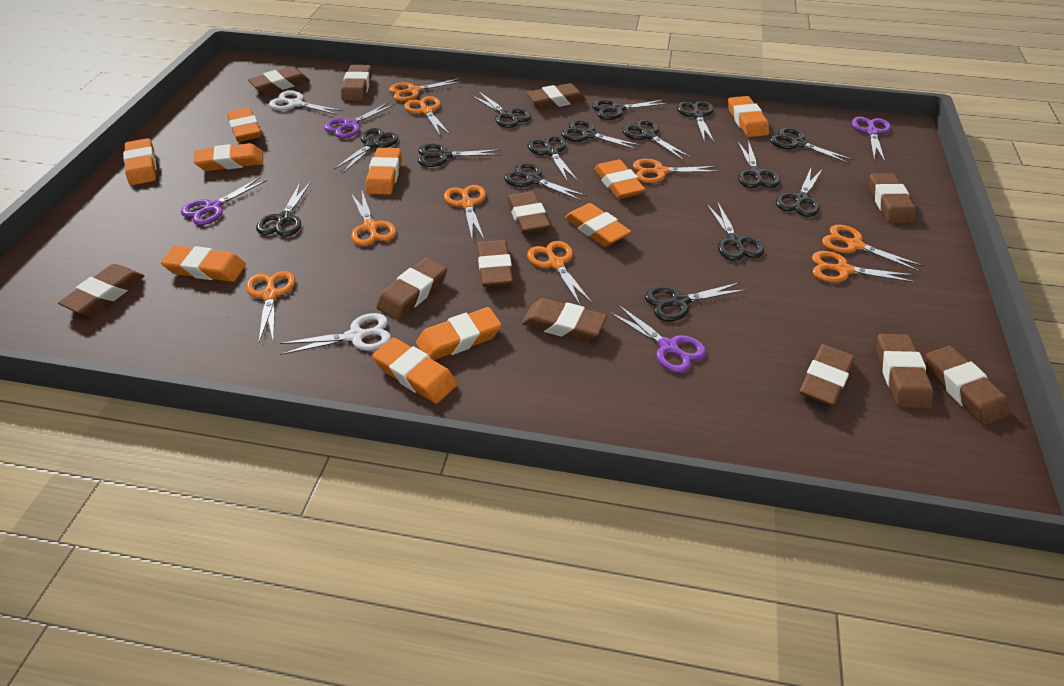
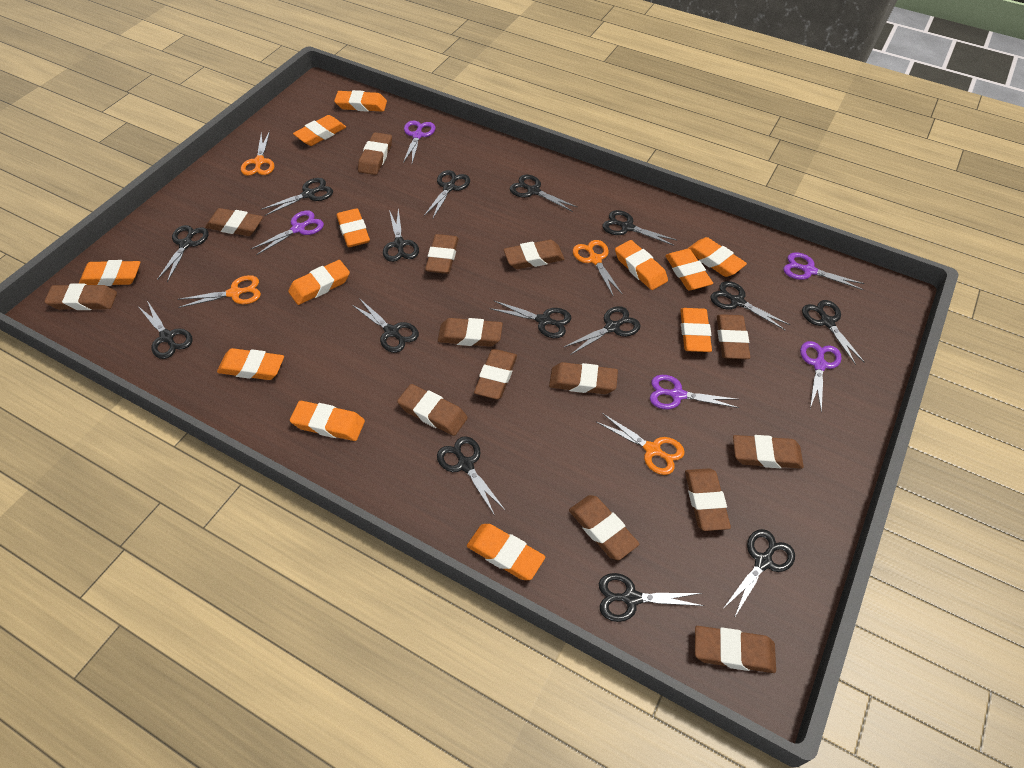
brown eraser: 12 -> 14
orange eraser: 10 -> 12
orange scissors: 9 -> 4
purple scissors: 4 -> 5
white scissors: 2 -> 0

